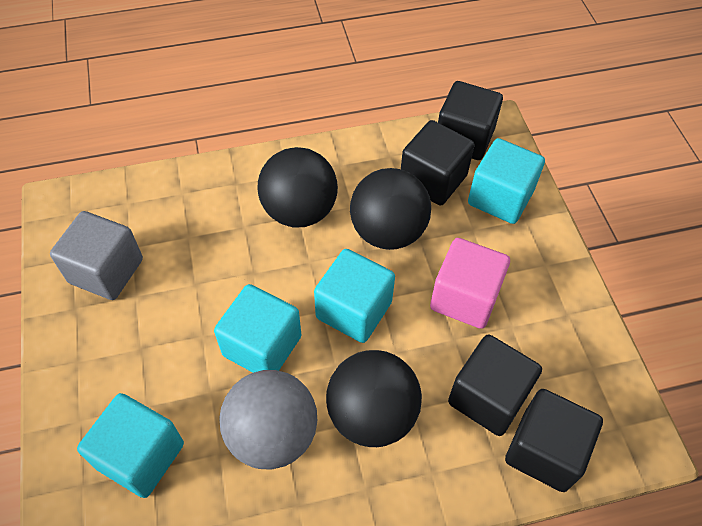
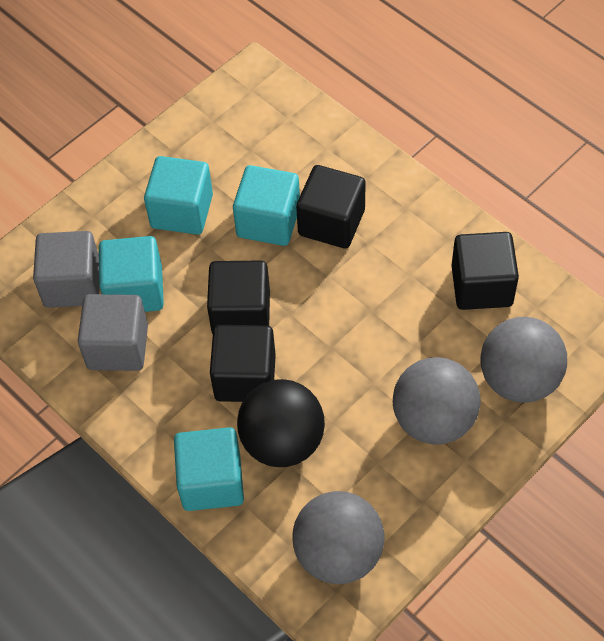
black ball: 3 -> 1
grey ball: 1 -> 3
grey cube: 1 -> 2
pink cube: 1 -> 0

